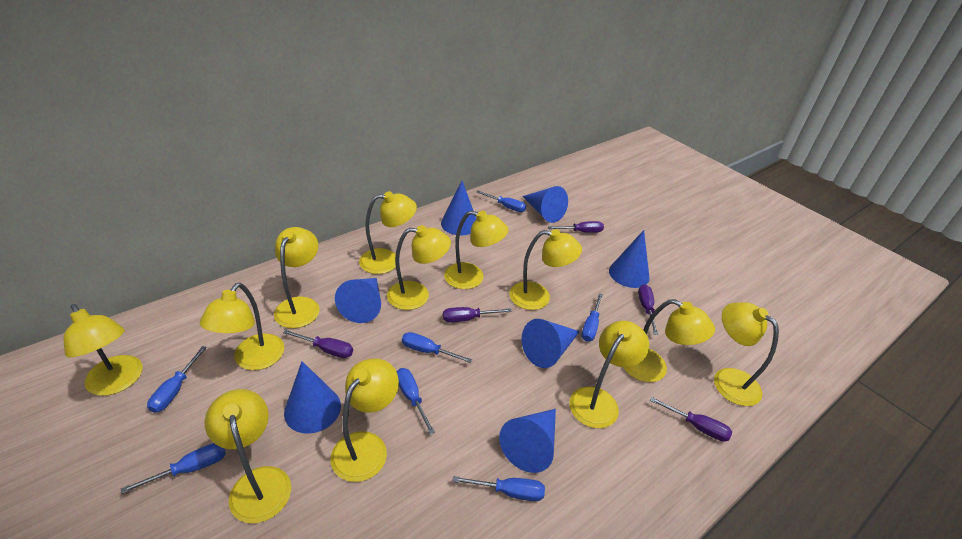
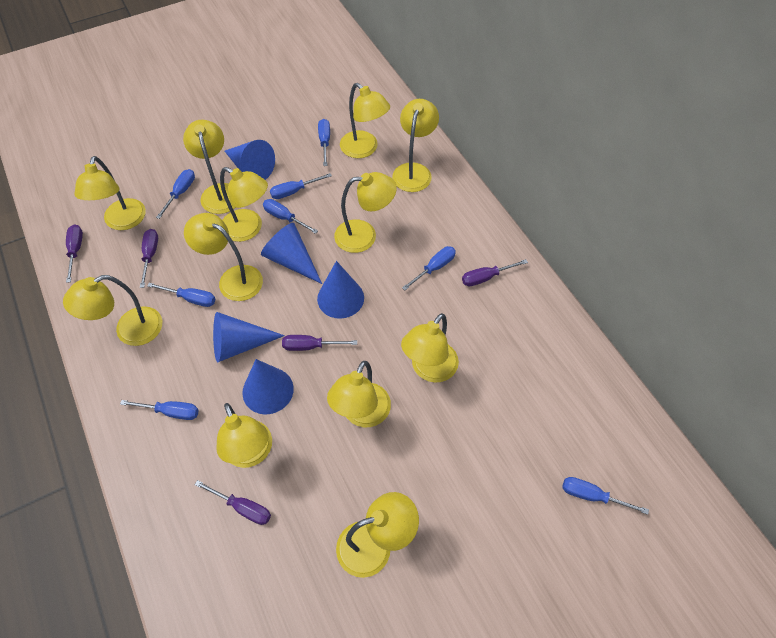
blue cone: 7 -> 5
blue screwdriver: 7 -> 8

